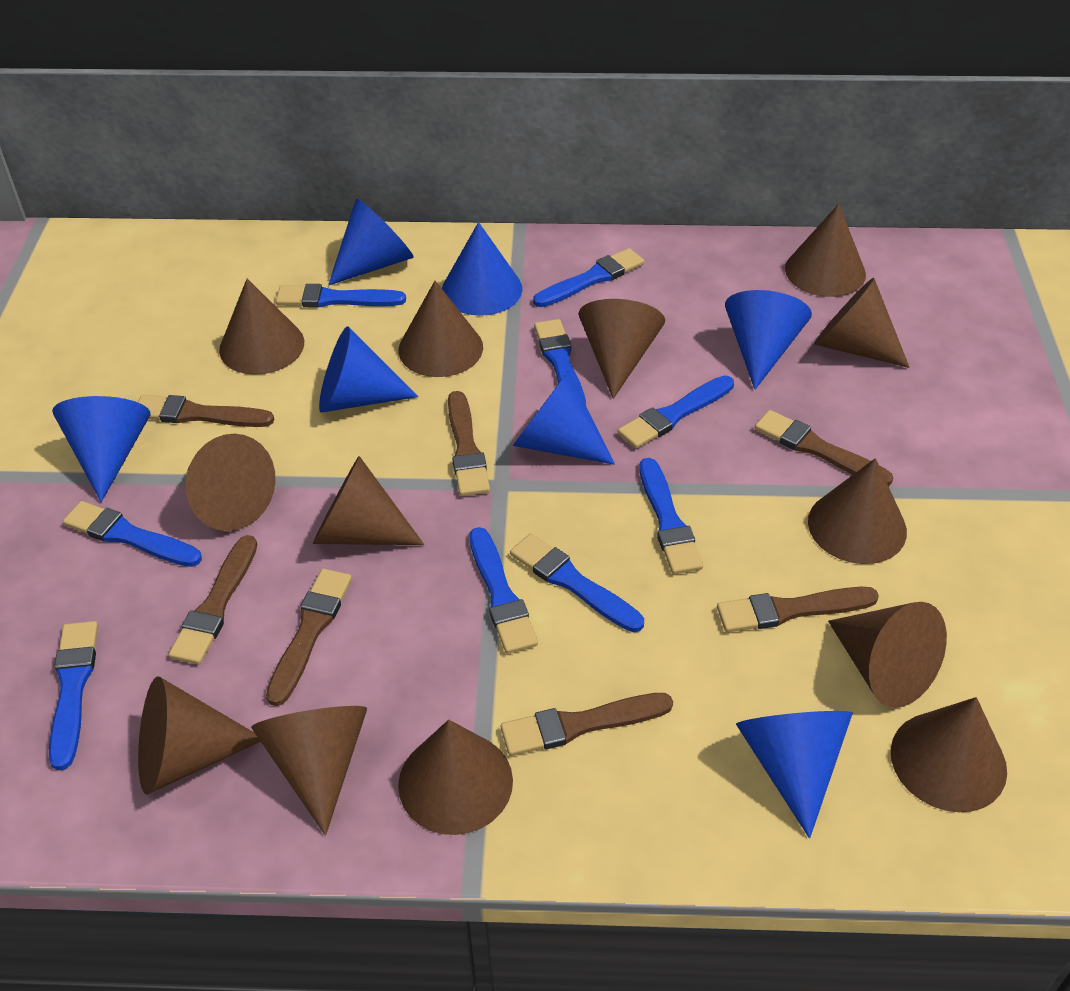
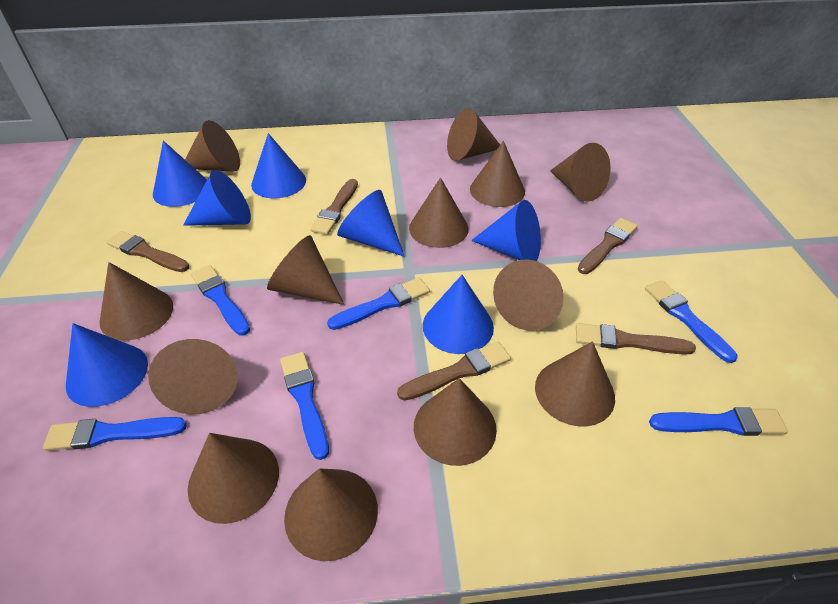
blue brush: 9 -> 6
brown brush: 7 -> 5

